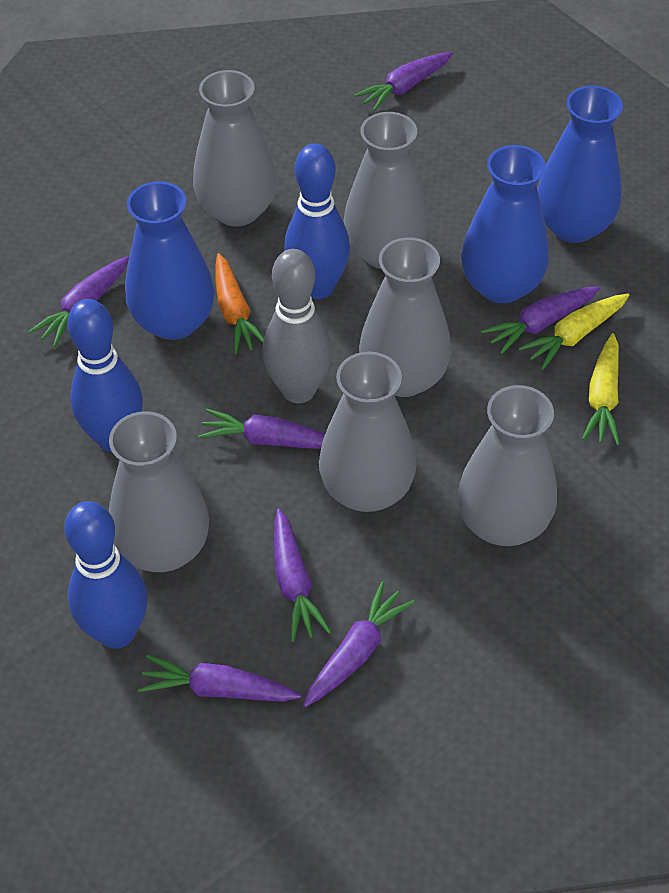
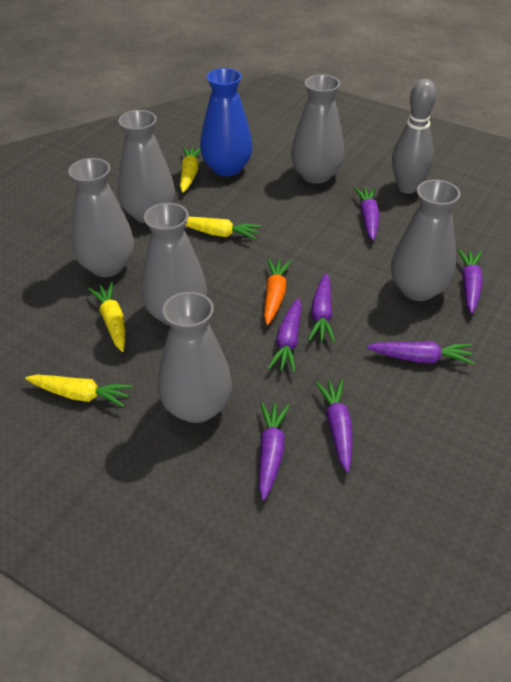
blue bowling pin: 3 -> 0
blue vase: 3 -> 1
yellow carrot: 2 -> 4

